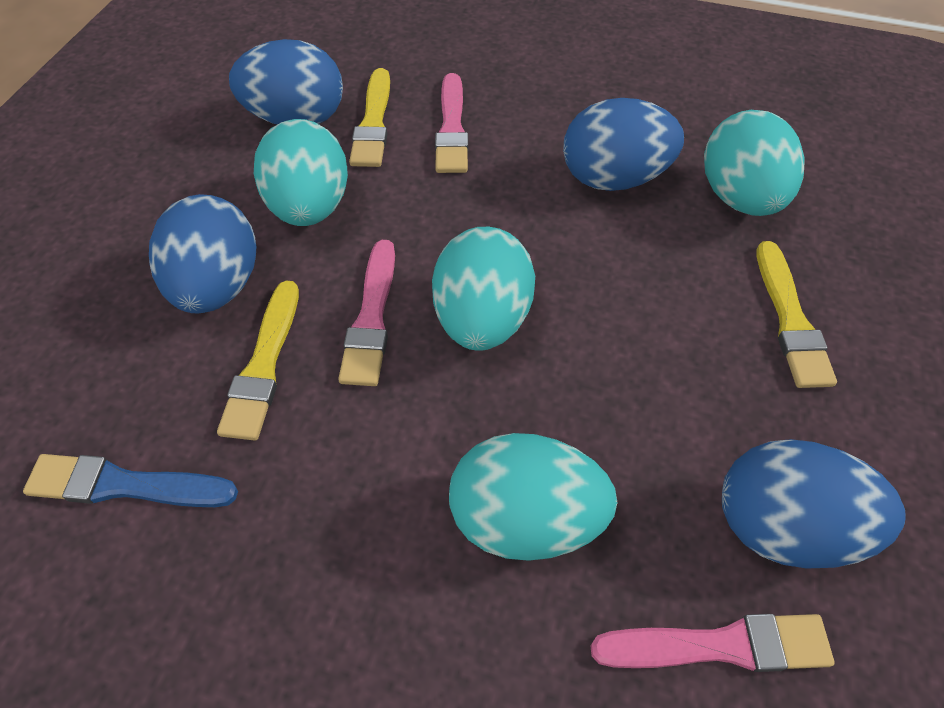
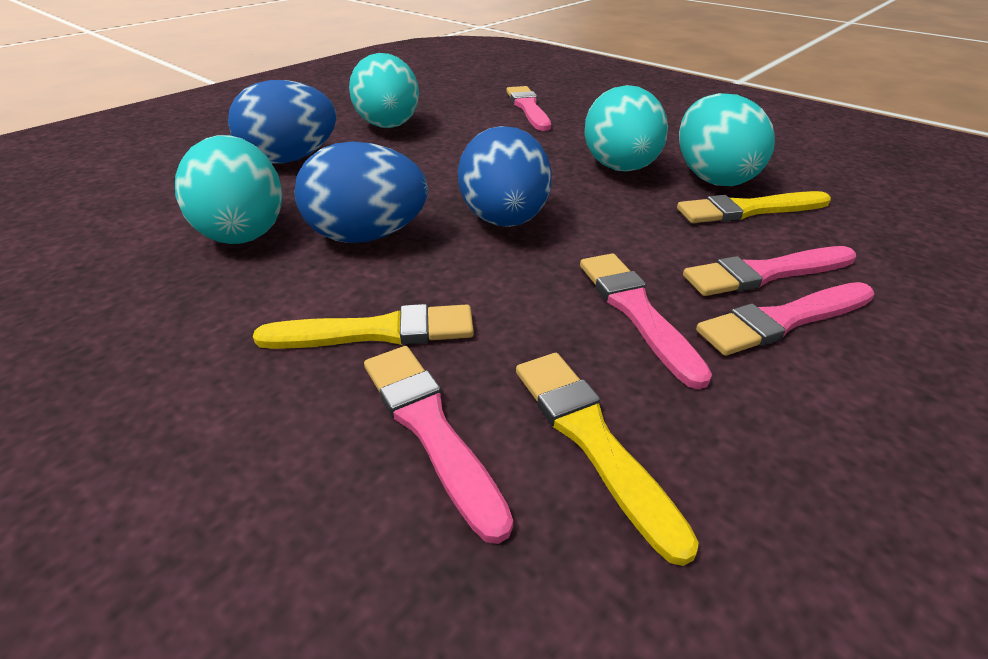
blue brush: 1 -> 0
blue egg: 4 -> 3
pink brush: 3 -> 5

